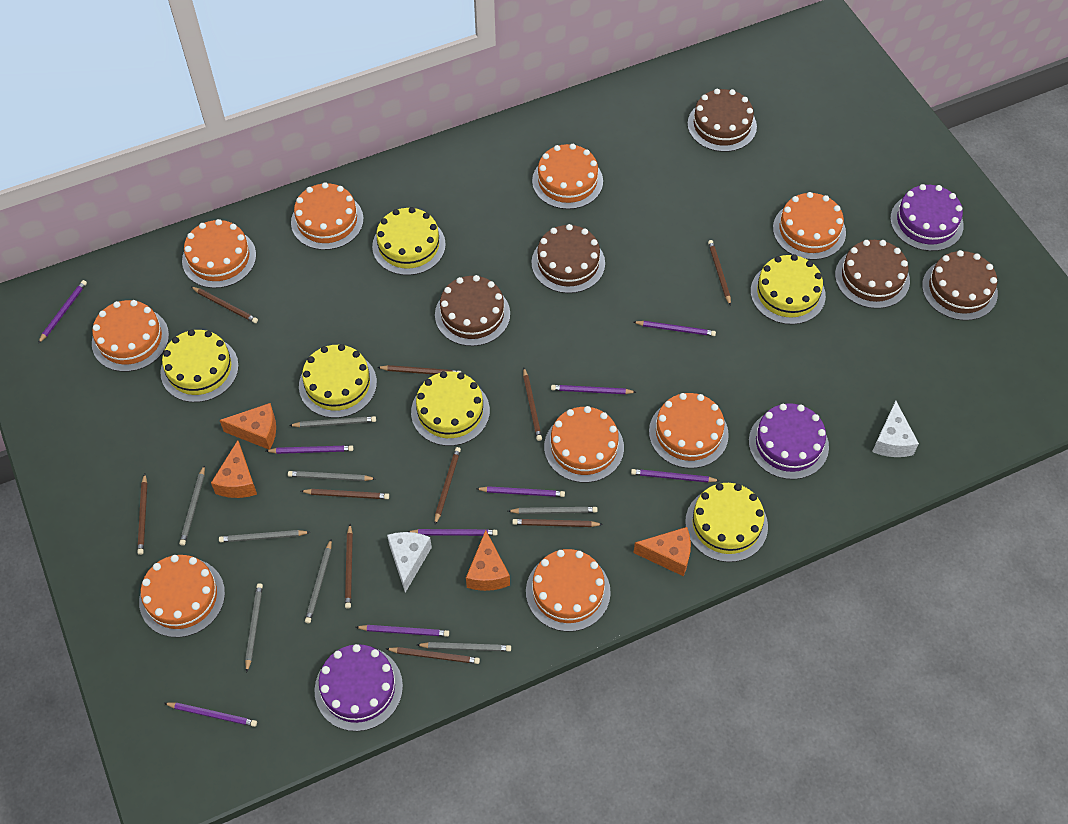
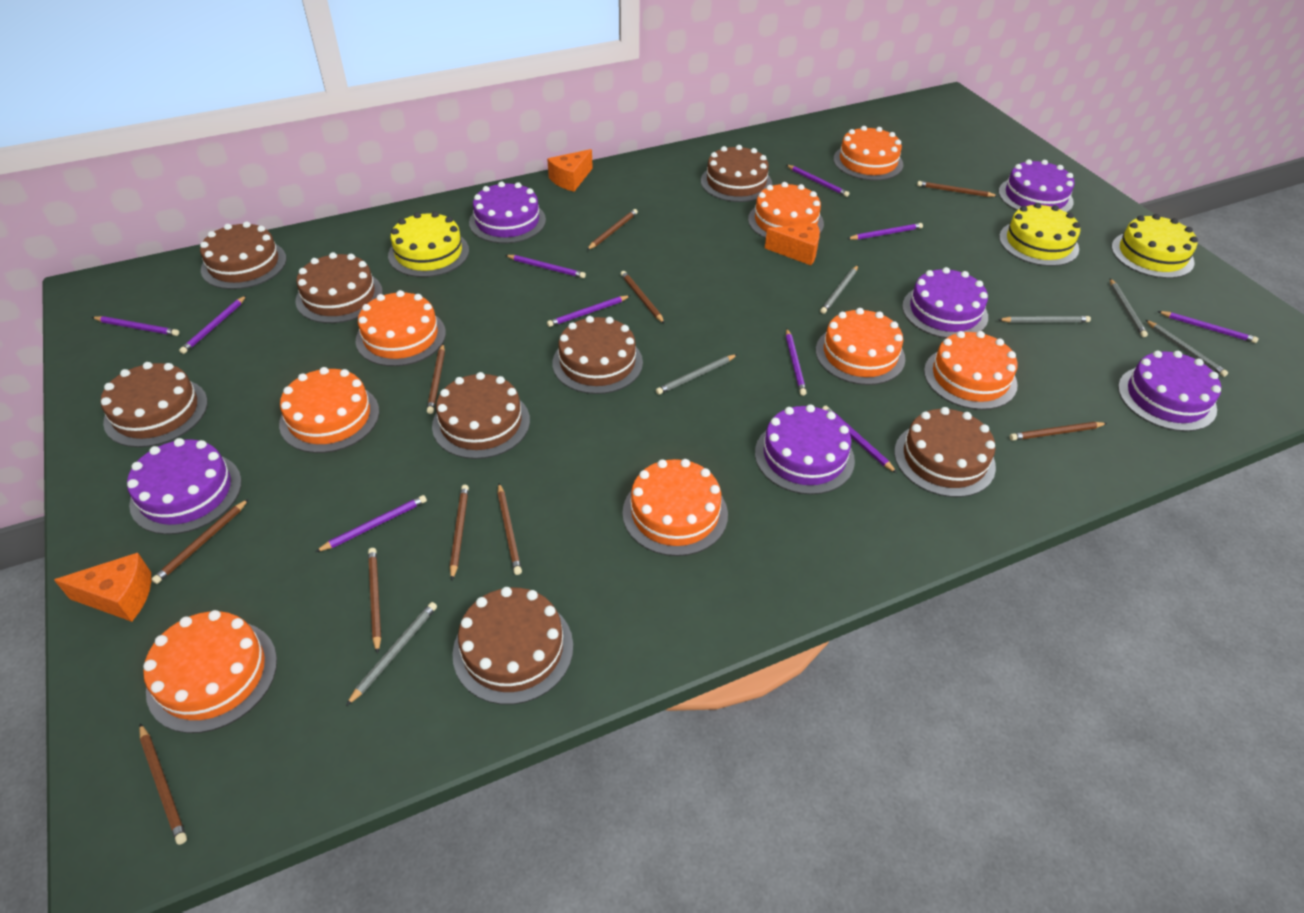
brown cake: 5 -> 8
grey pencil: 8 -> 6
orange cake: 9 -> 8
orange cheese: 4 -> 3
purple cake: 3 -> 6
purple pencil: 9 -> 10
white cheese: 2 -> 0
yellow cake: 6 -> 3

